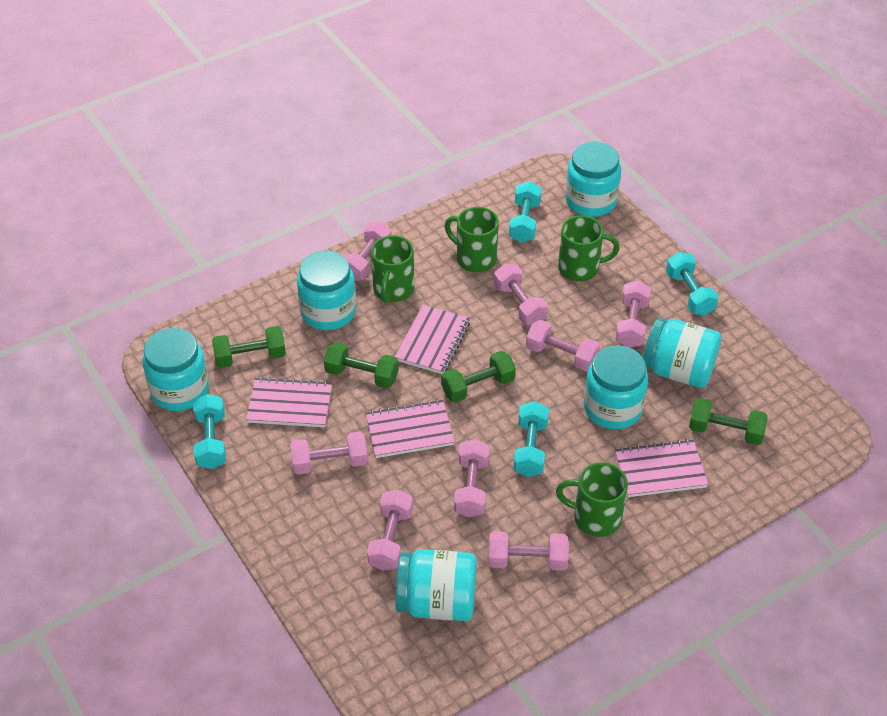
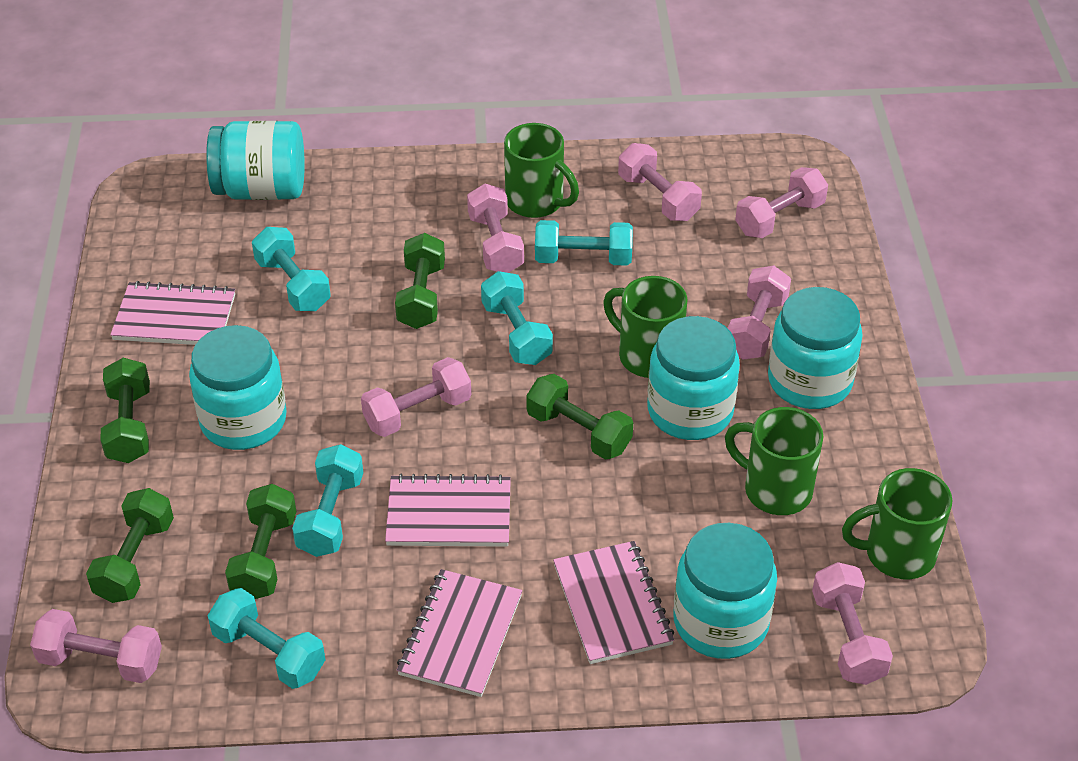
green dumbbell: 4 -> 5
pink dumbbell: 8 -> 7
turquoise dumbbell: 4 -> 5
turquoise jar: 6 -> 5

